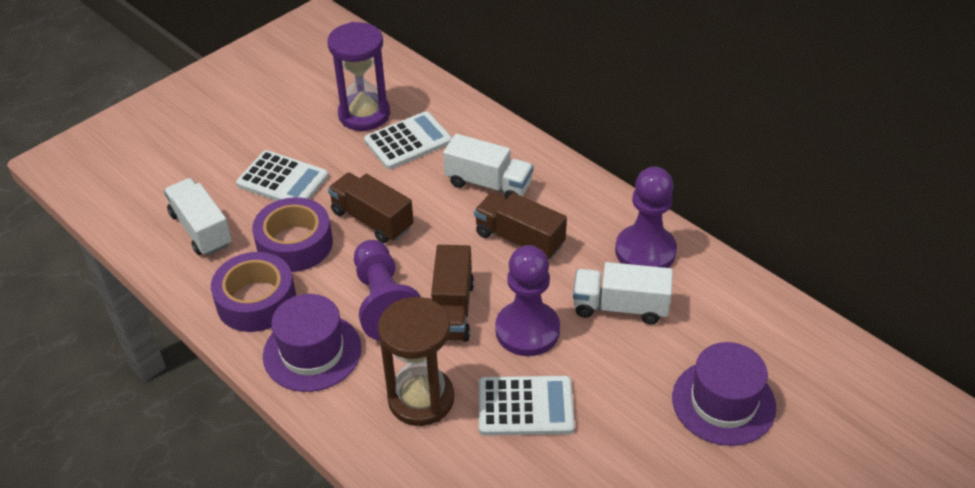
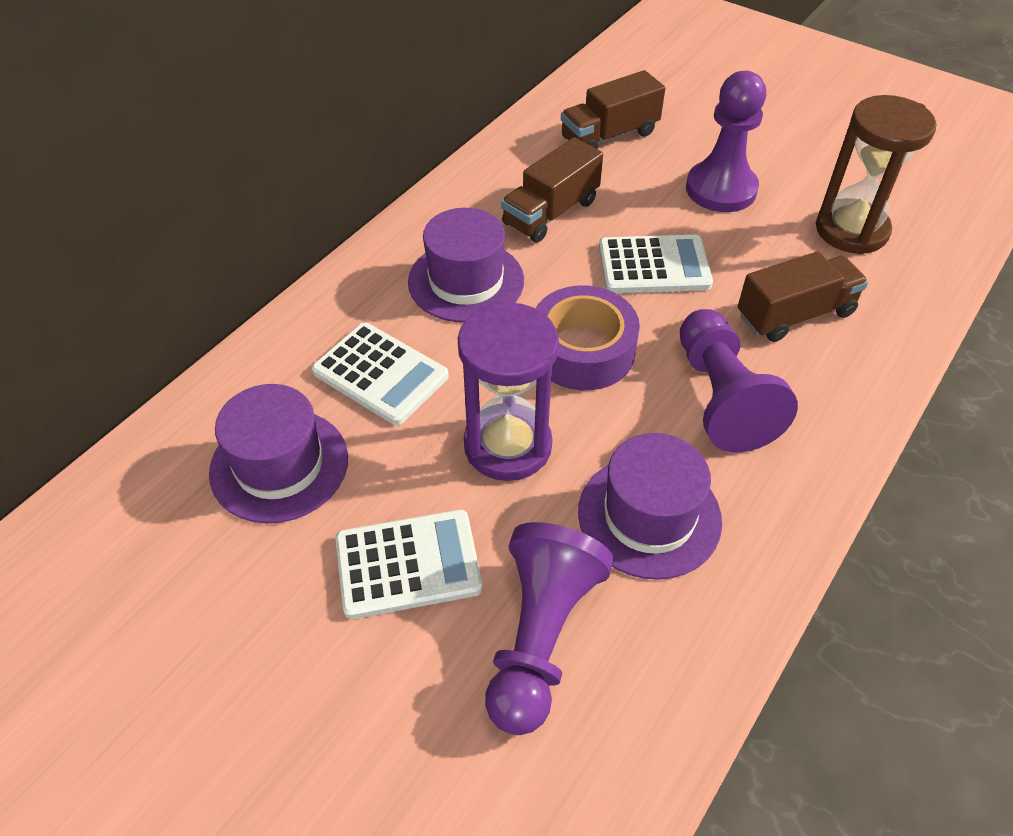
purple hat: 2 -> 3
purple tape: 2 -> 1
white truck: 3 -> 0

